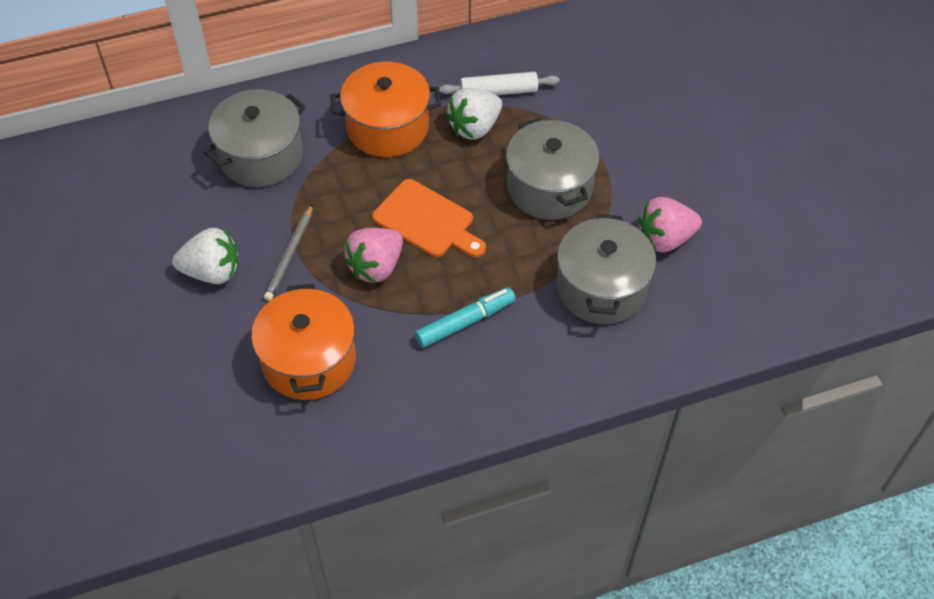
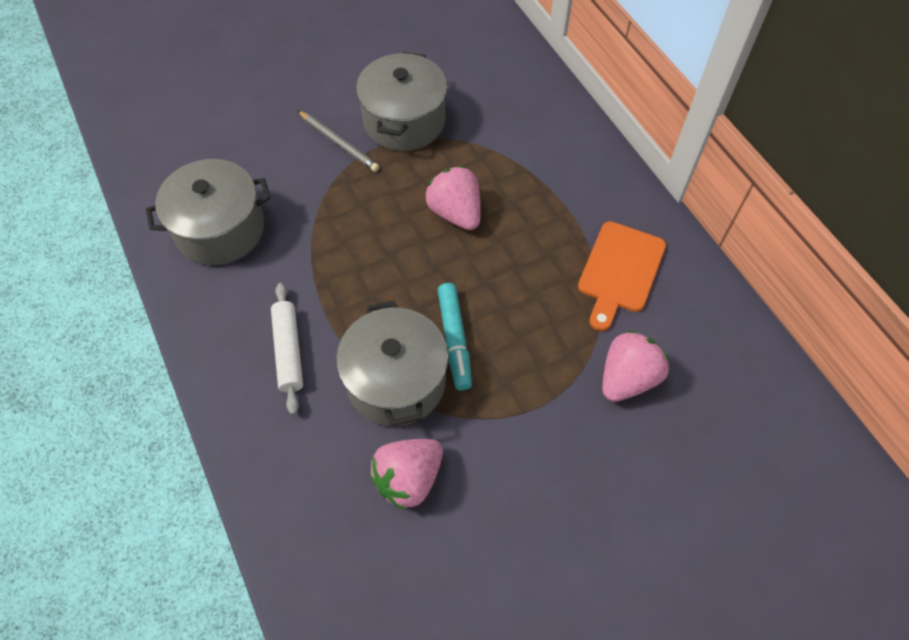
orange pot: 2 -> 0
pink strawberry: 2 -> 3
white strawberry: 2 -> 0

